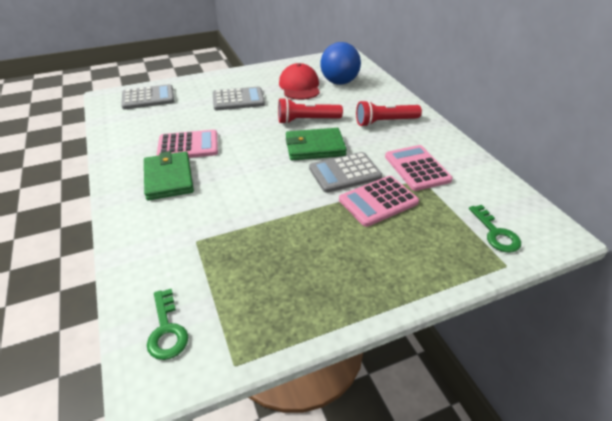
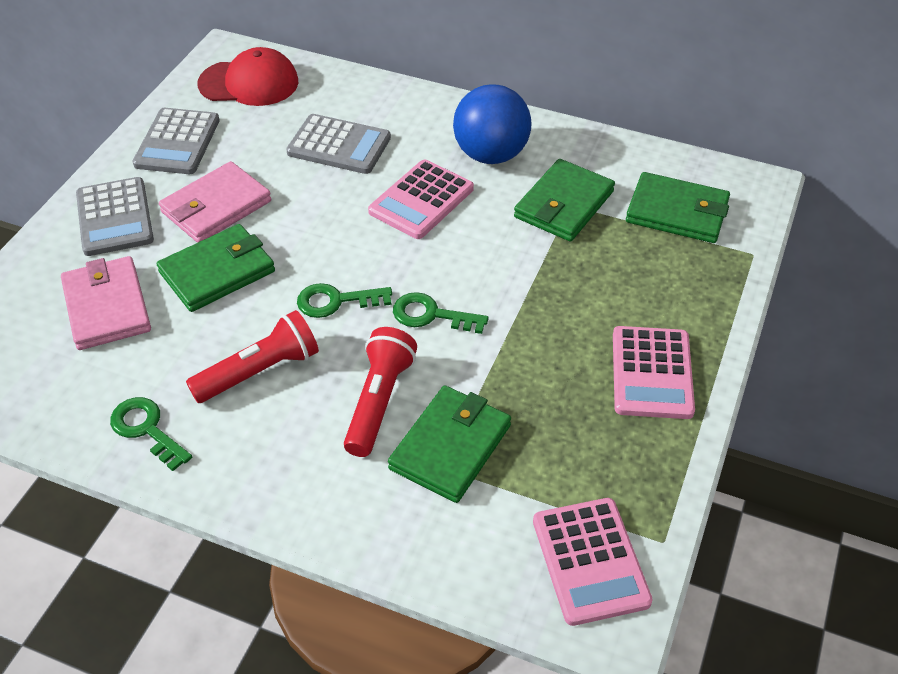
green key: 2 -> 3
green wallet: 2 -> 4
pink wallet: 0 -> 2

